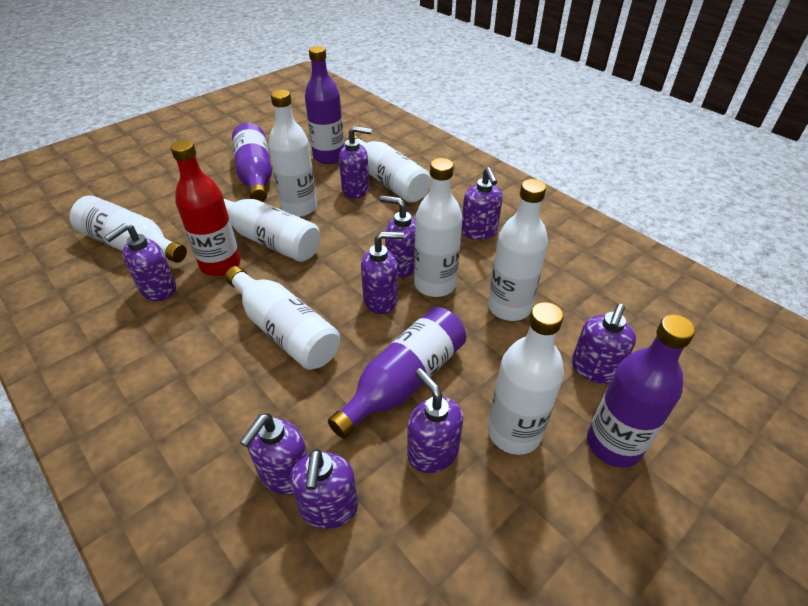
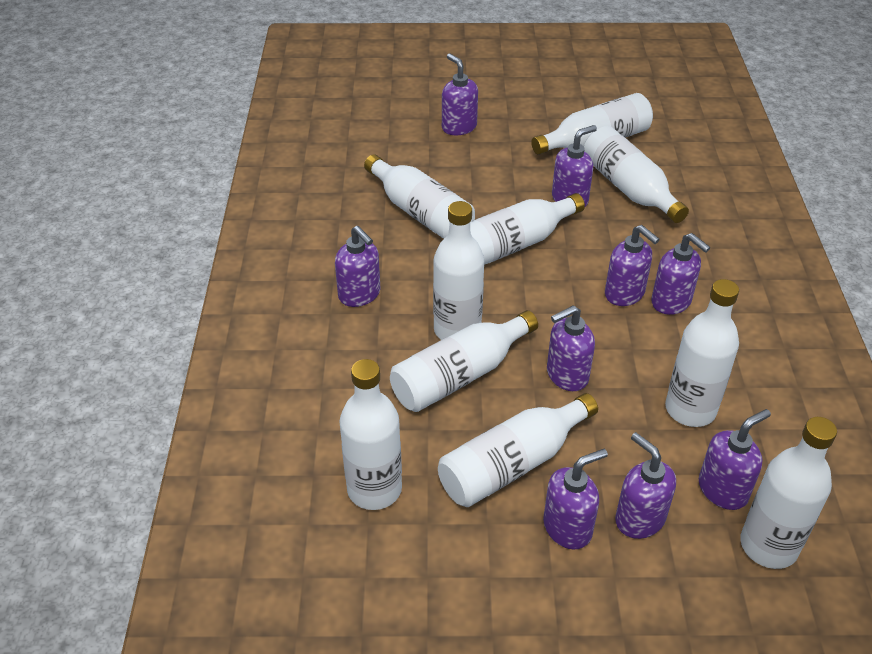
purple bottle: 4 -> 0
red bottle: 1 -> 0
white bottle: 8 -> 10

